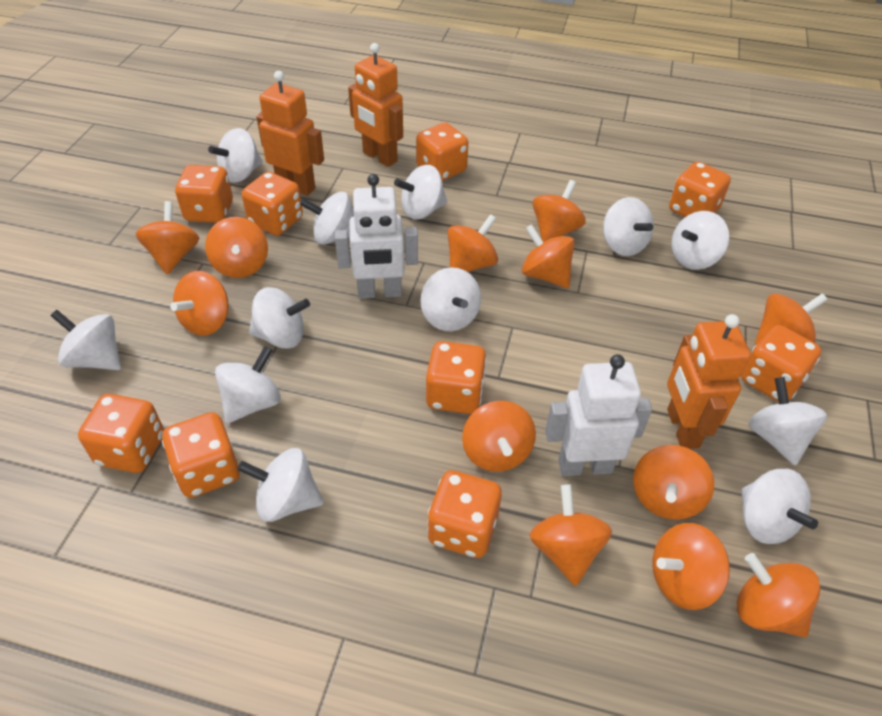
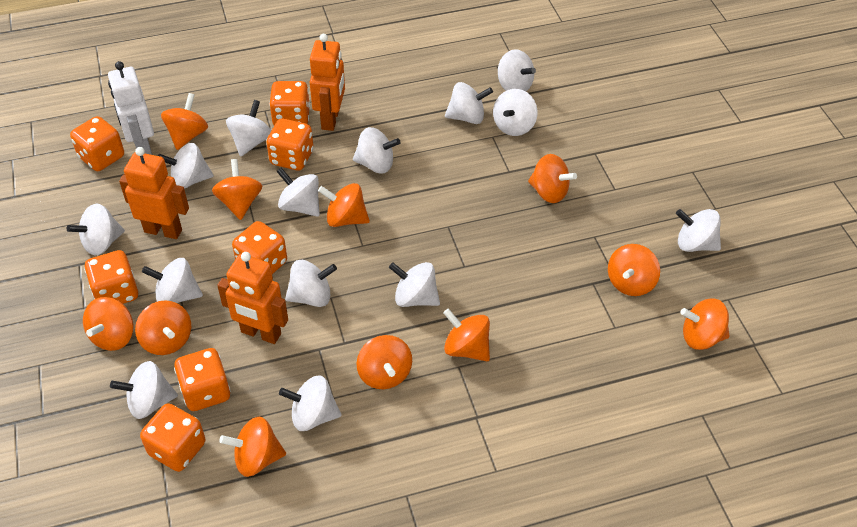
orange dice: 9 -> 7
orange spinning top: 12 -> 11
white robot: 2 -> 1
white spinning top: 12 -> 14

